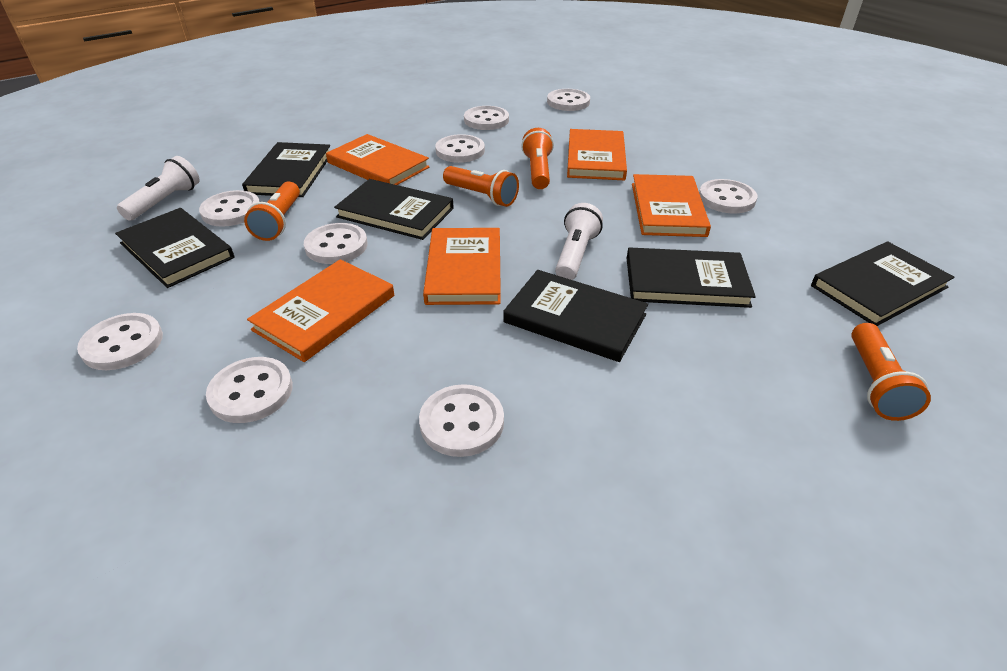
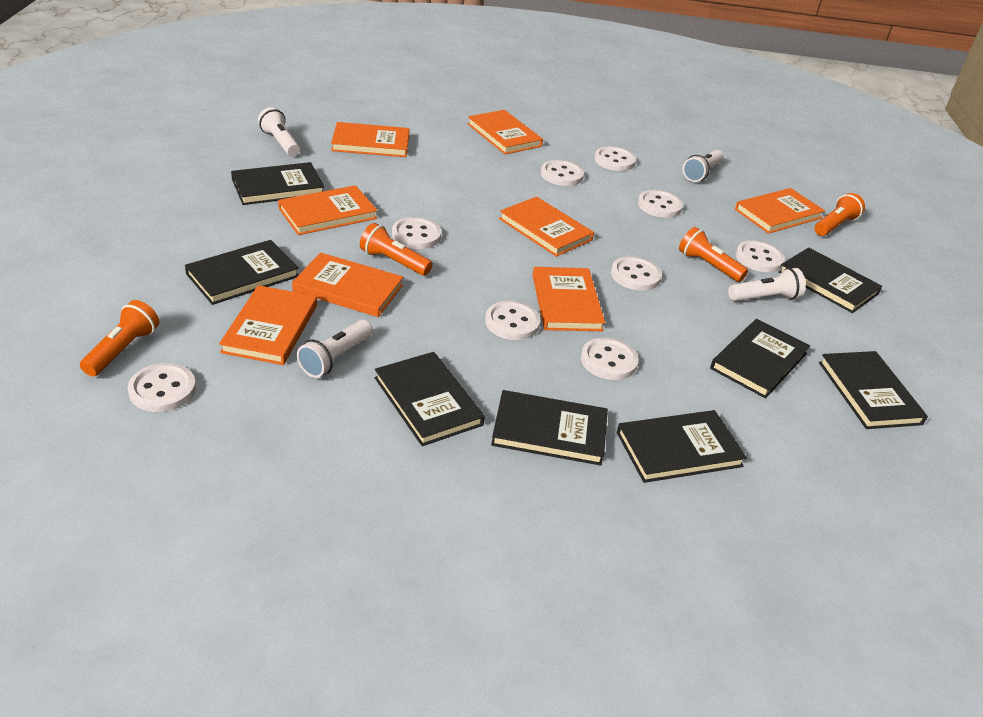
black book: 6 -> 8
orange book: 5 -> 8
white flashlight: 2 -> 4

